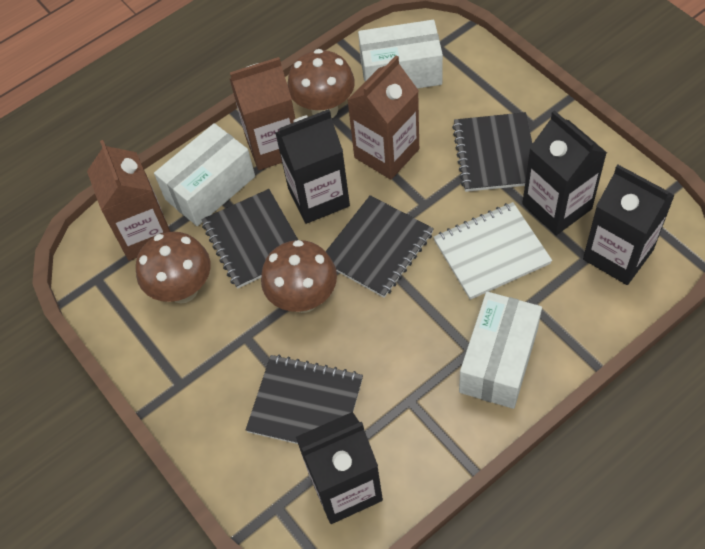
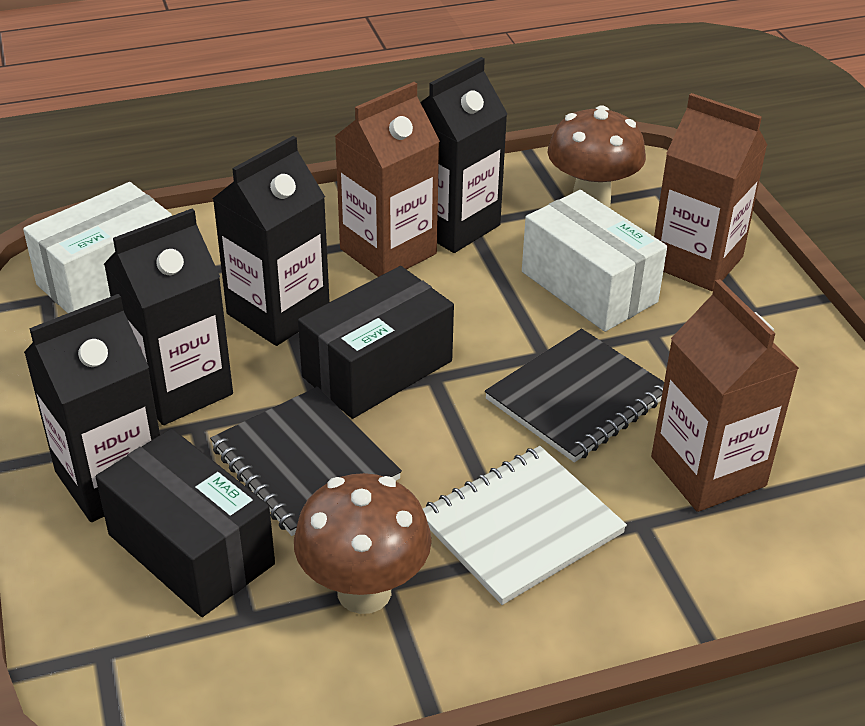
black box: 0 -> 2
black notebook: 4 -> 2
brown mushroom: 3 -> 2
white box: 3 -> 2

